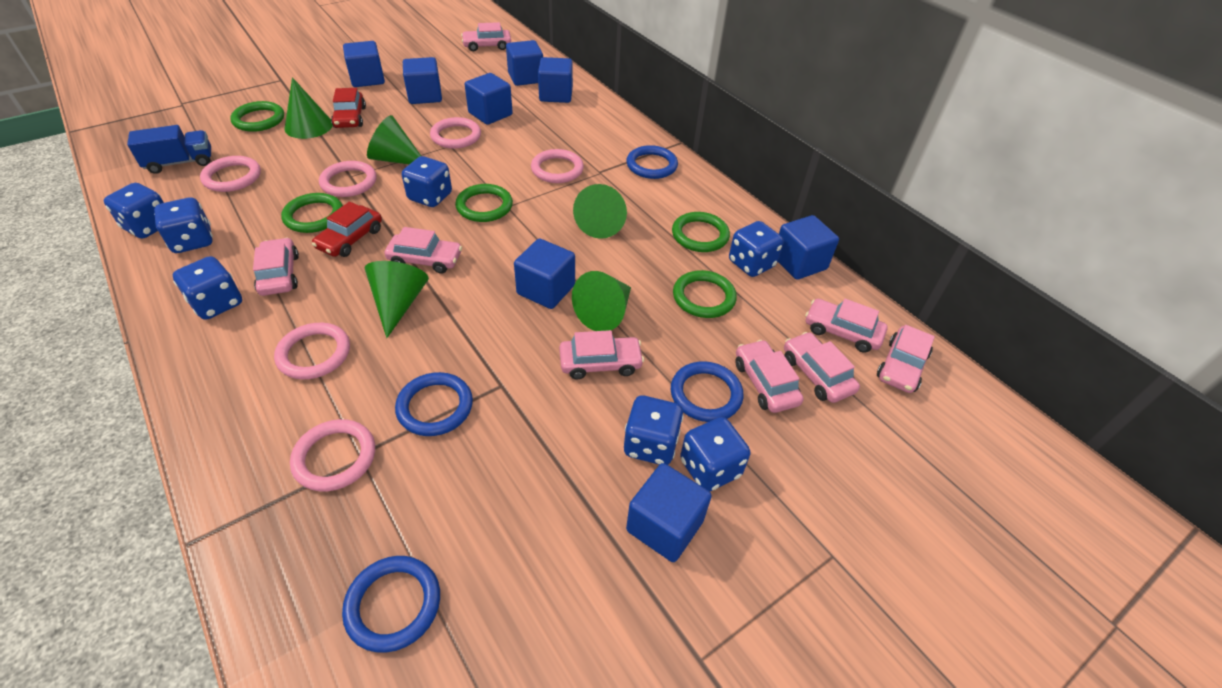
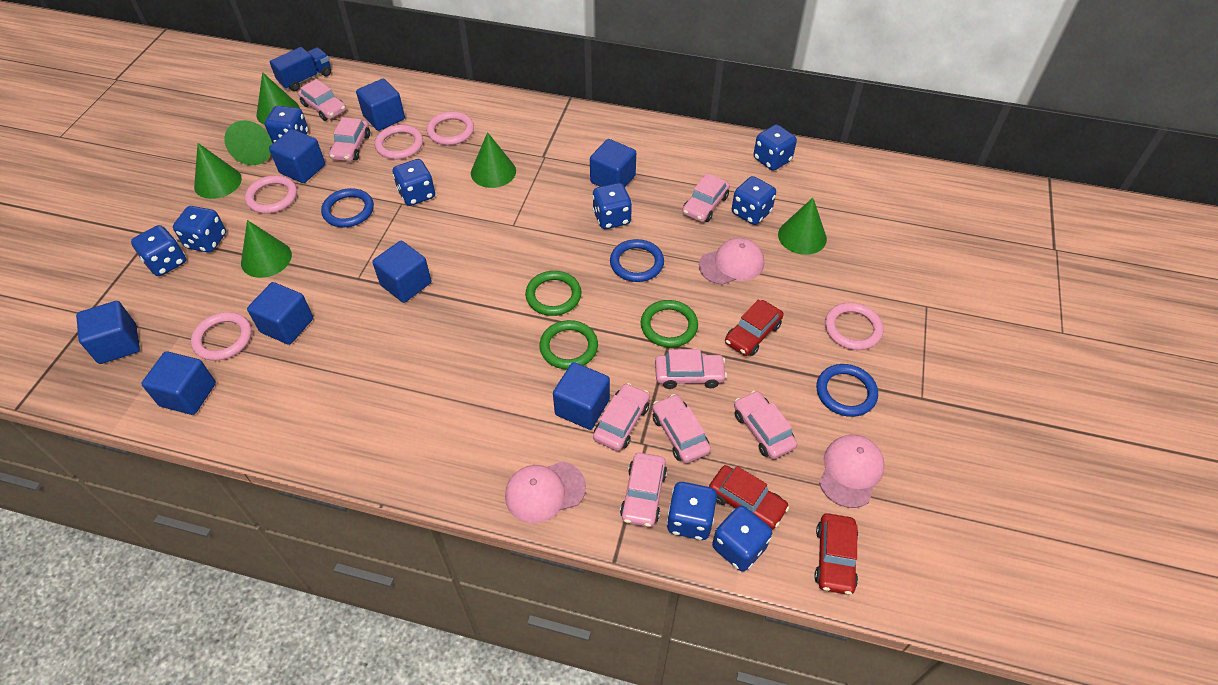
blue dice: 7 -> 9
blue ring: 4 -> 3
green cone: 5 -> 6
green ring: 5 -> 3
pink cap: 0 -> 3
pink ring: 6 -> 5
red car: 2 -> 3

